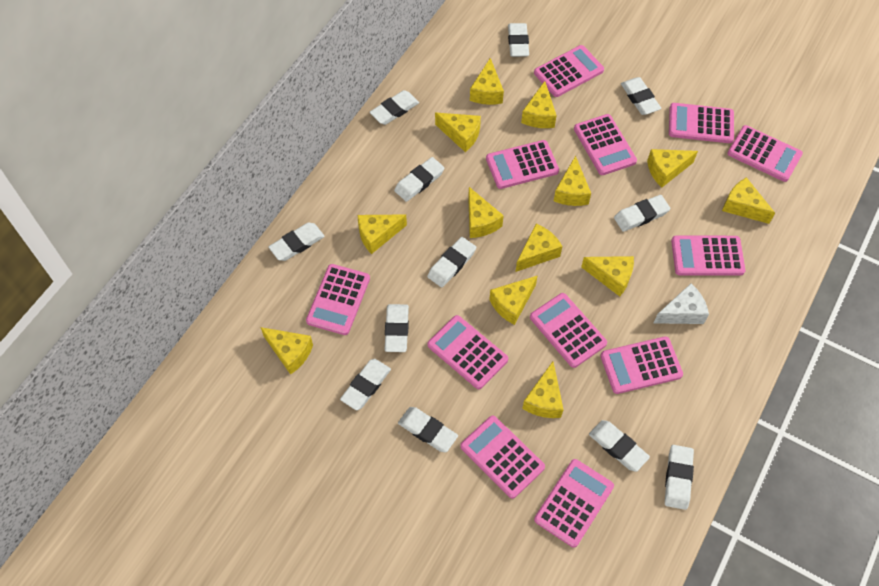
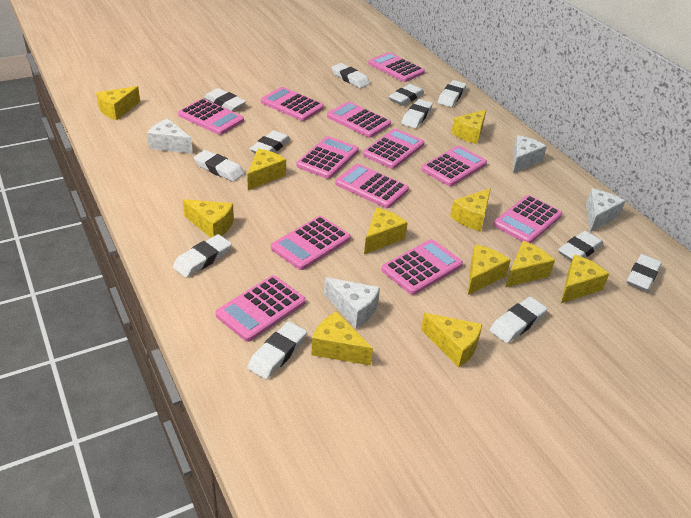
white cheese: 1 -> 4
yellow cheese: 13 -> 11

